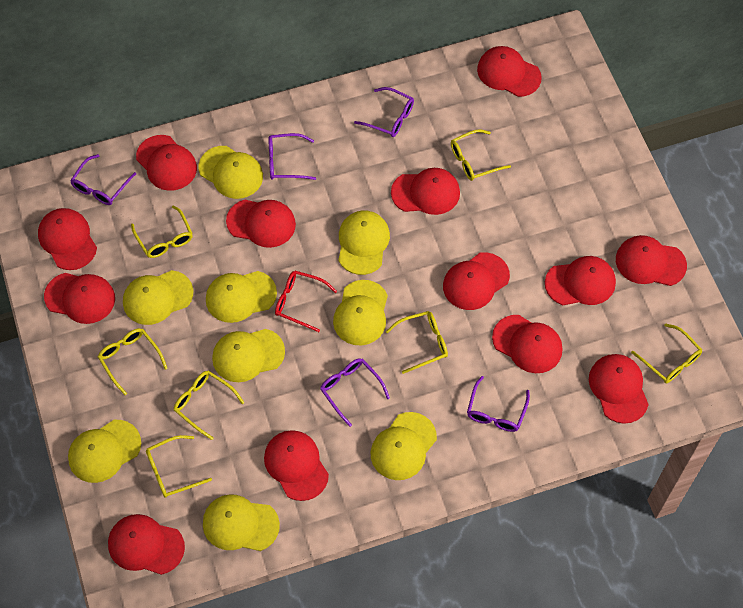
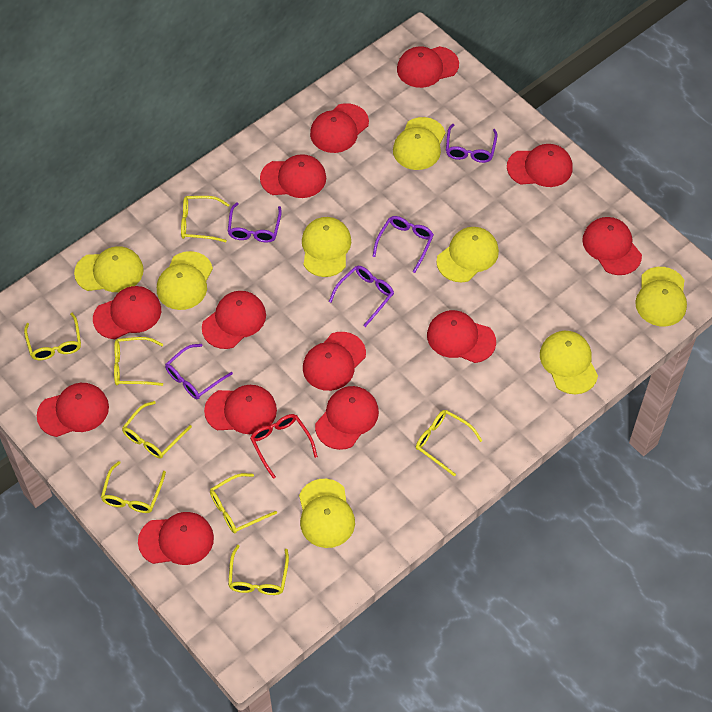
yellow cap: 9 -> 8
yellow glasses: 7 -> 8

